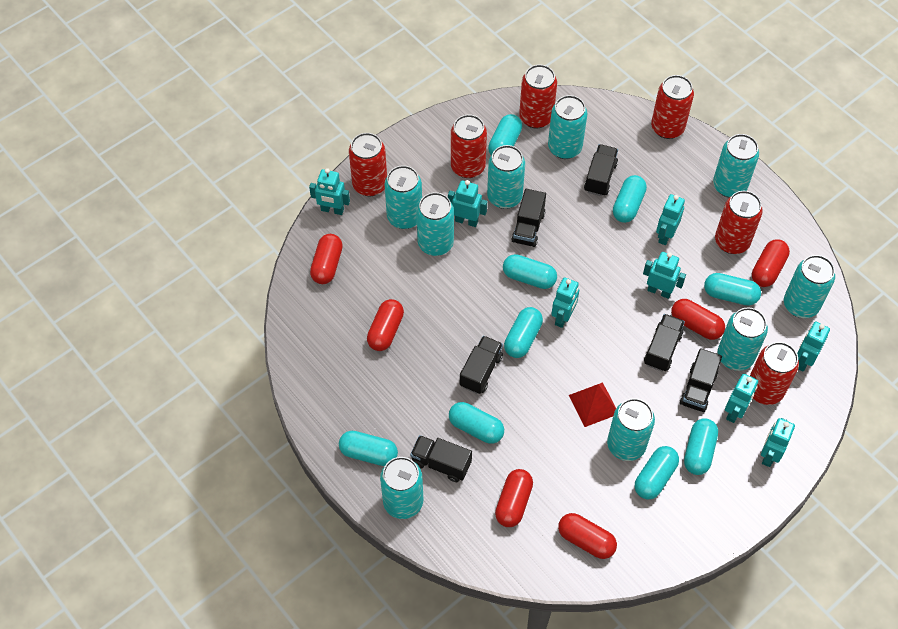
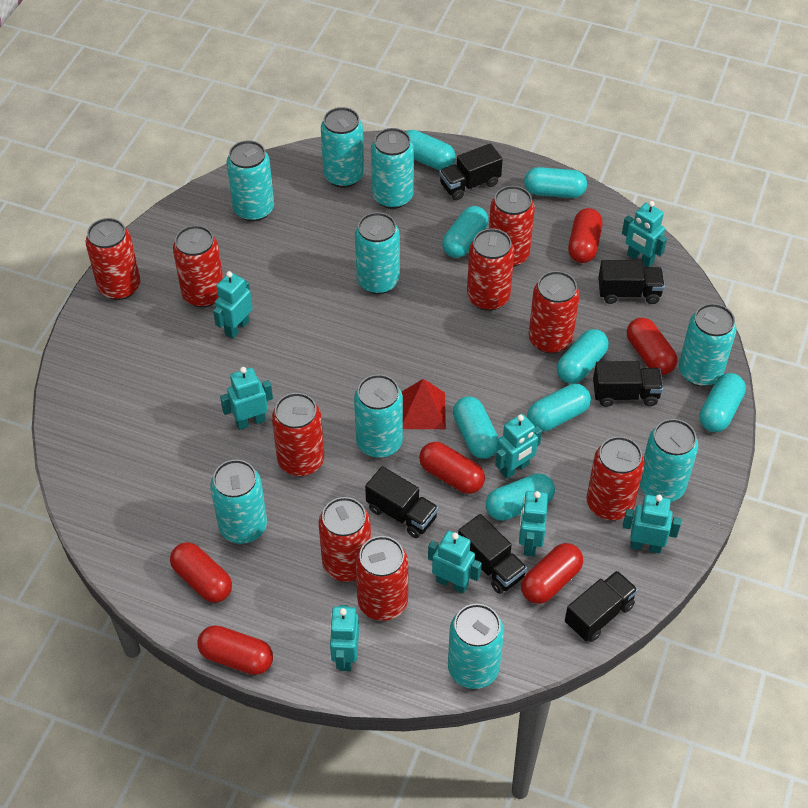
red can: 6 -> 9
turquoise capsule: 9 -> 8

